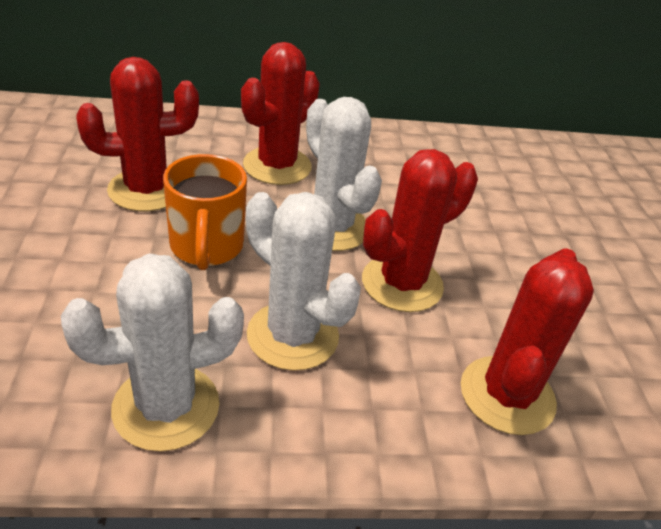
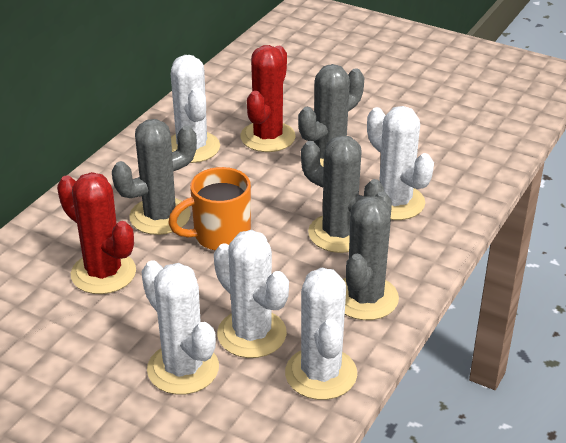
grey cactus: 0 -> 4
red cactus: 4 -> 2
white cactus: 3 -> 5

